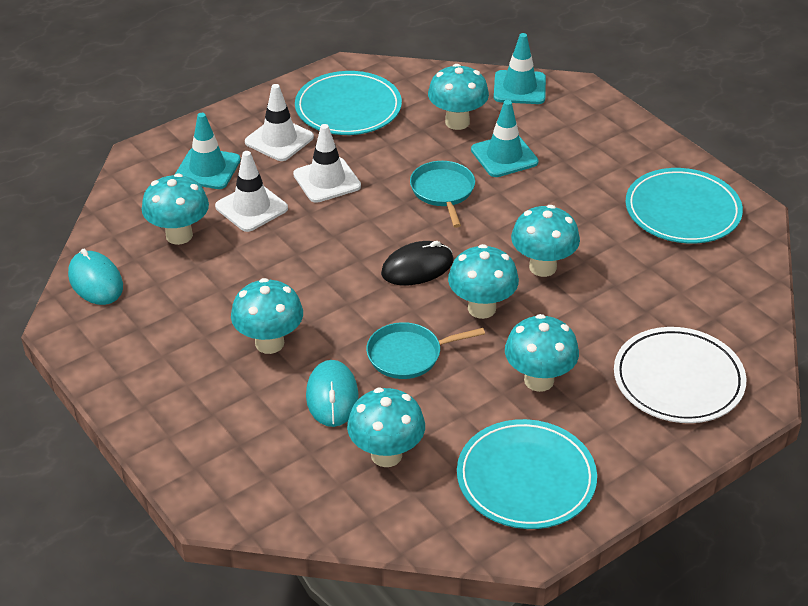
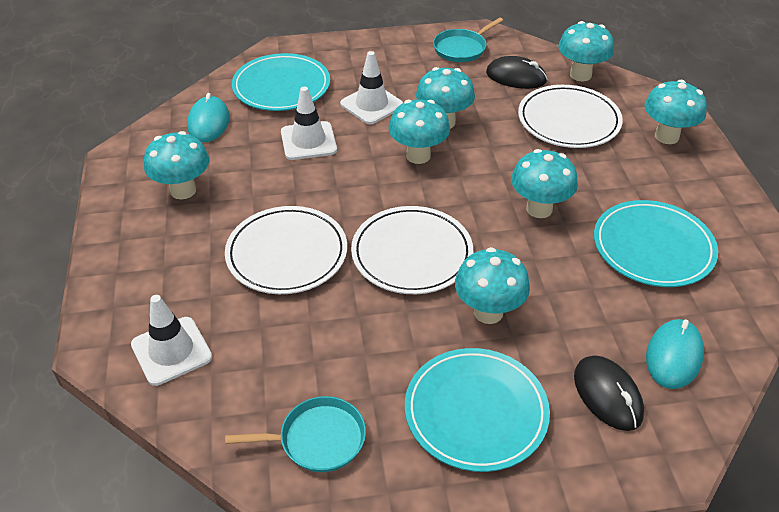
black mouse: 1 -> 2
turquoise traffic cone: 3 -> 0
white plate: 1 -> 3

